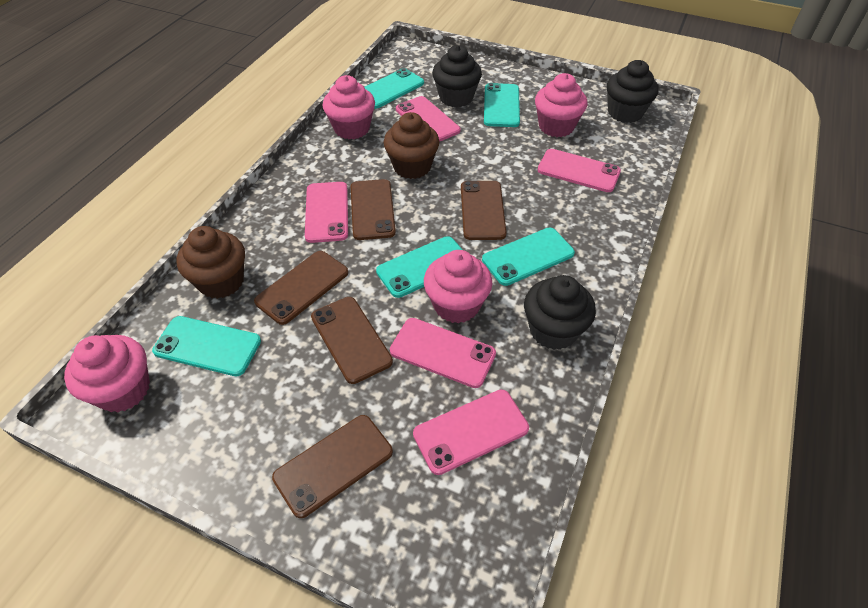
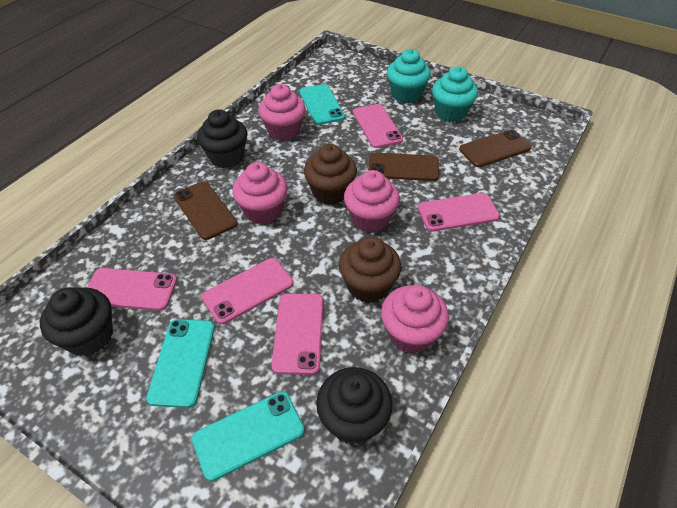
brown phone: 5 -> 3
turquoise cupcake: 0 -> 2
turquoise phone: 5 -> 3

